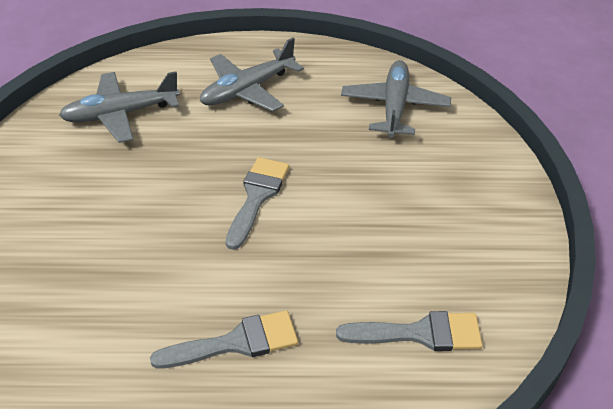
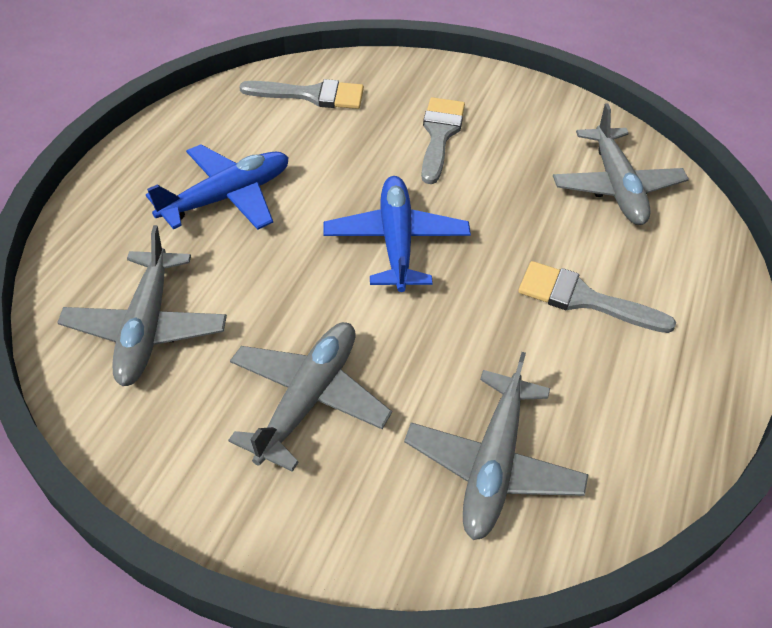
blue plane: 0 -> 2
grey plane: 3 -> 4

